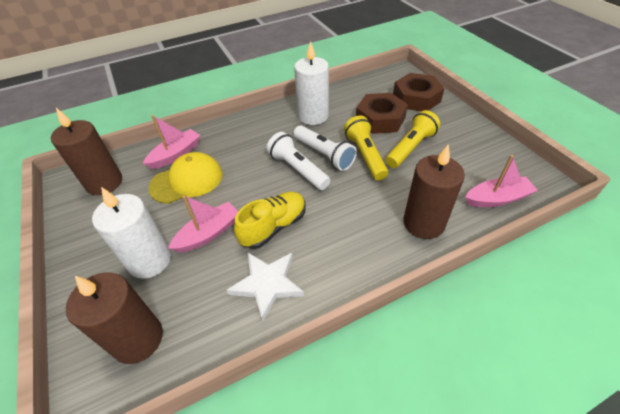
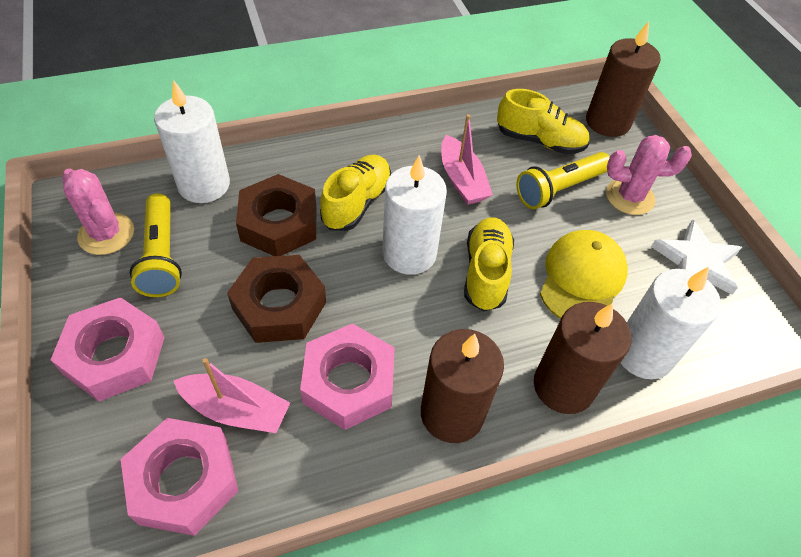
pink boat: 3 -> 2
pink cactus: 0 -> 2
pink nut: 0 -> 3
white candle: 2 -> 3
white flashlight: 2 -> 0
yellow shoe: 1 -> 3

